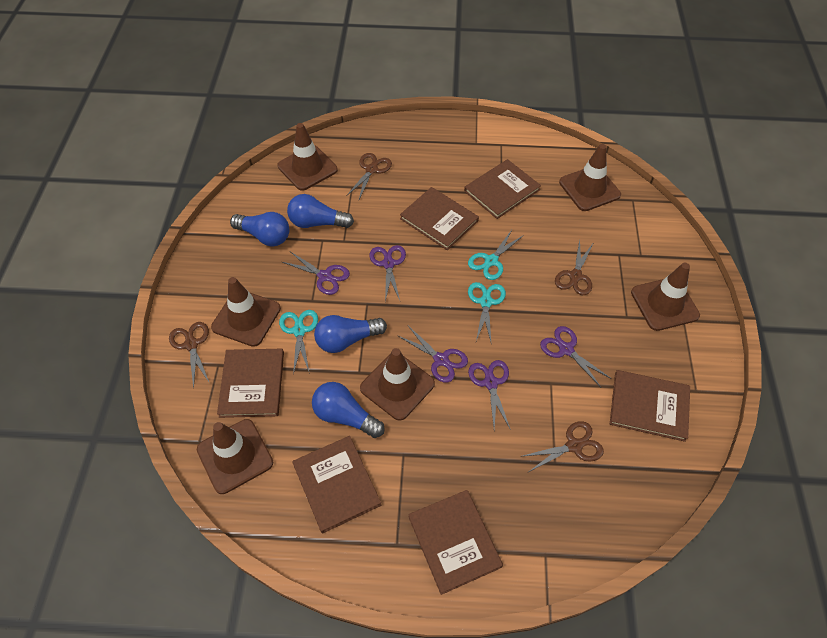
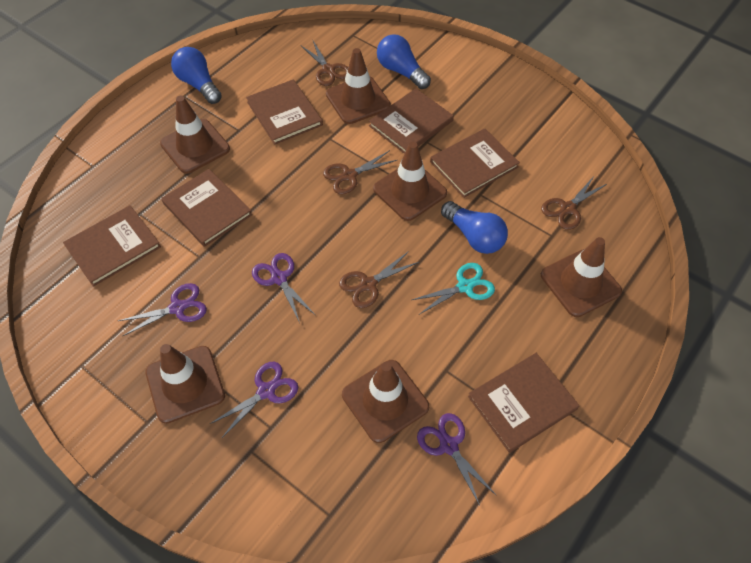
blue light bulb: 4 -> 3
purple scissors: 5 -> 4
turquoise scissors: 3 -> 1

